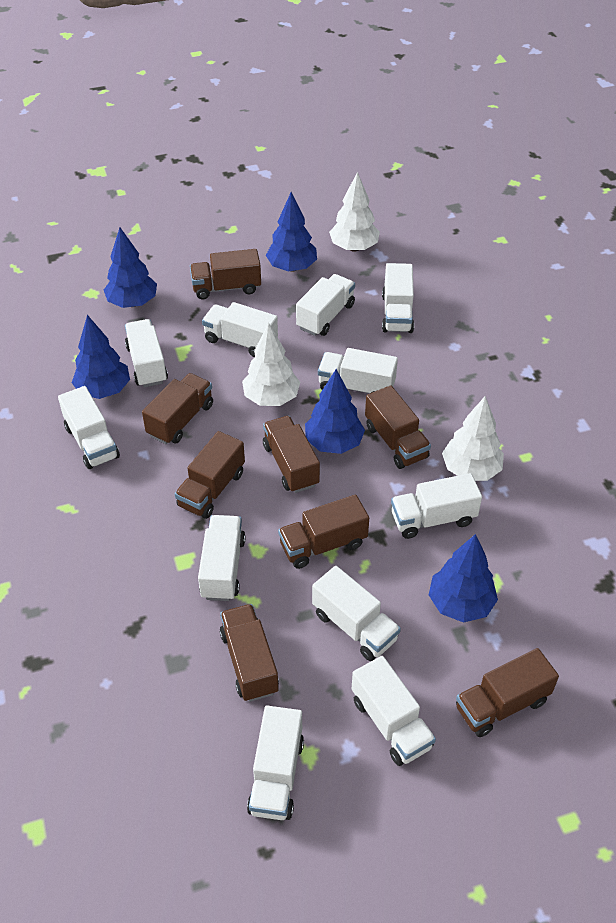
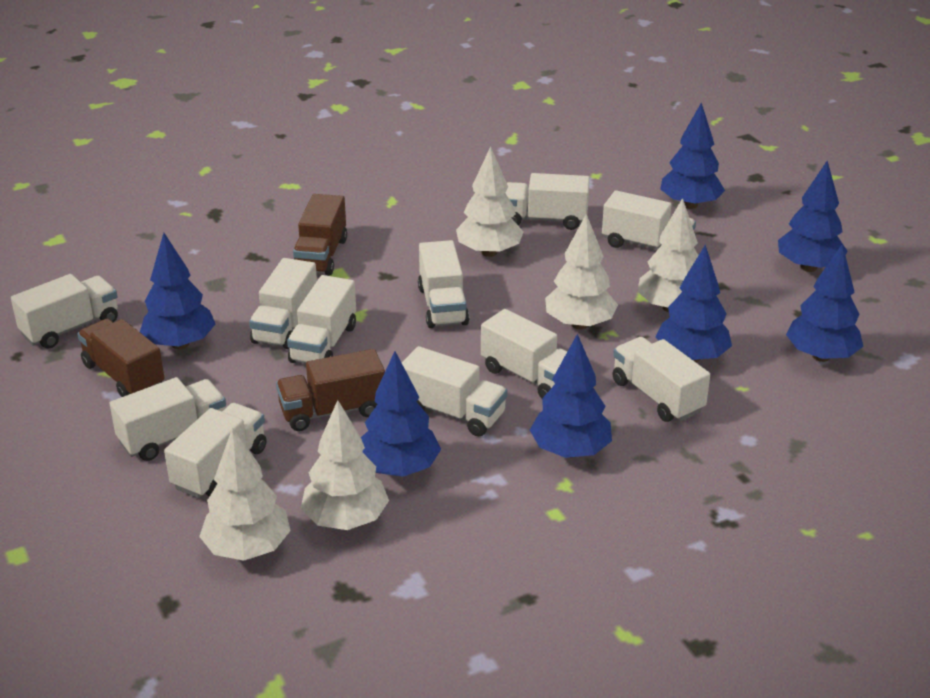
blue tree: 5 -> 7
brown truck: 8 -> 3
white tree: 3 -> 5

